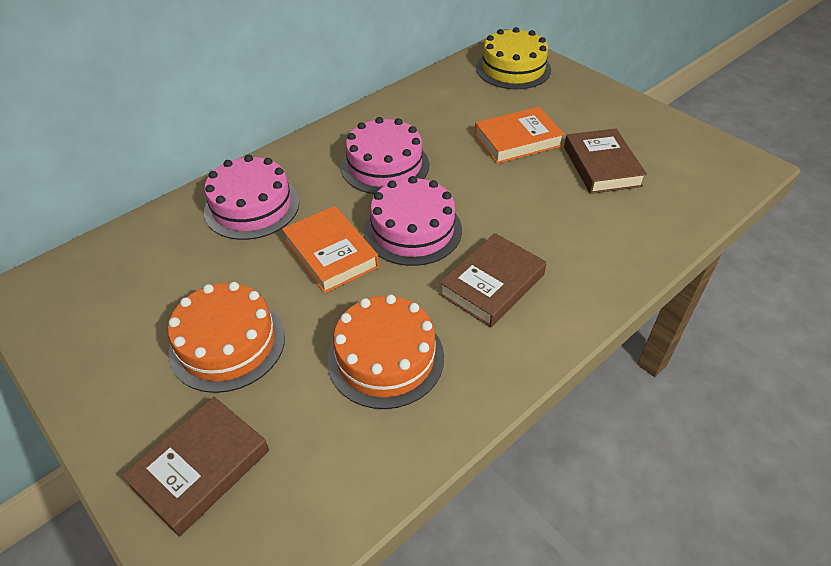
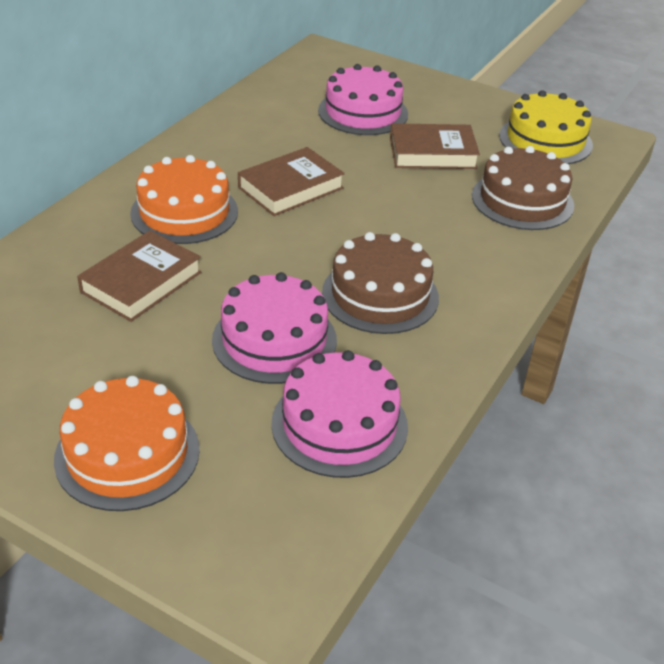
brown cake: 0 -> 2
orange book: 2 -> 0

